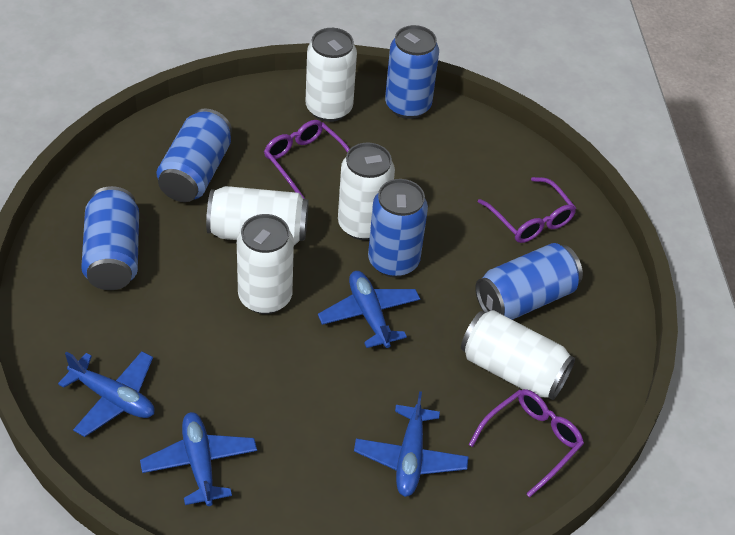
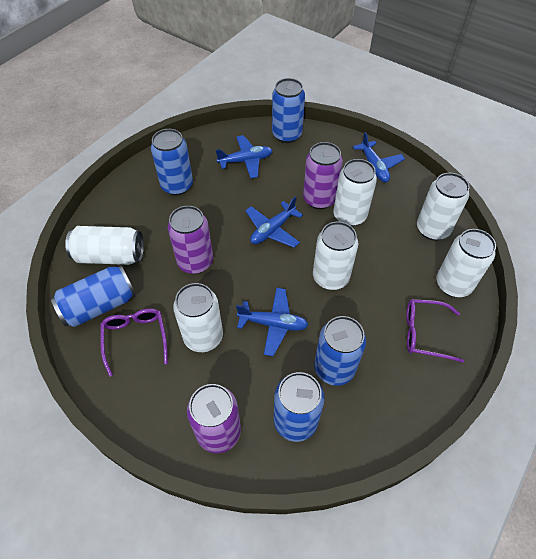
purple can: 0 -> 3
purple glasses: 3 -> 2
white can: 5 -> 6

